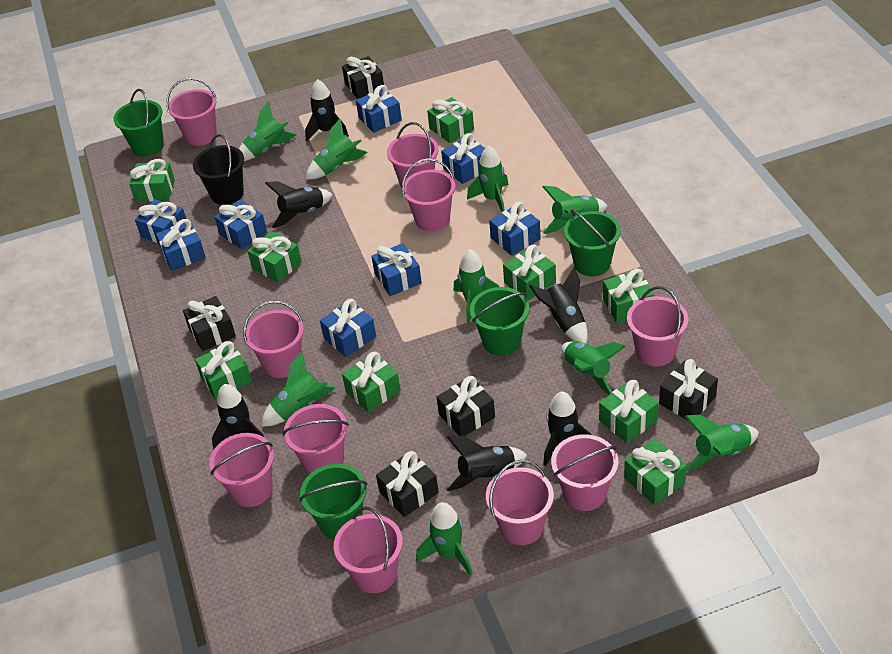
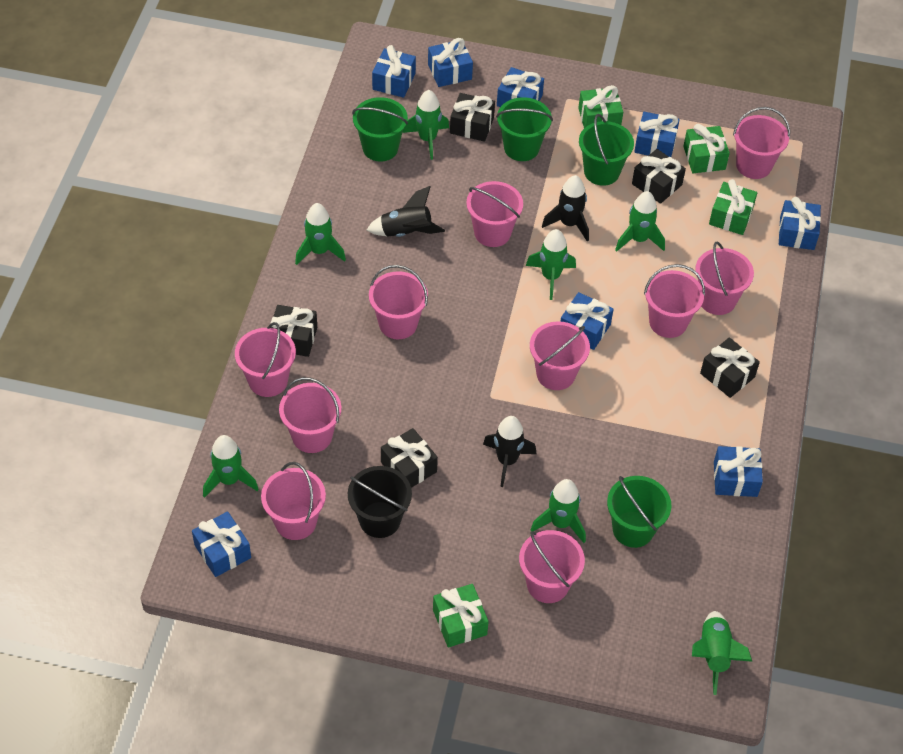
black rocket: 6 -> 3
green gift: 9 -> 4
green rocket: 9 -> 7

